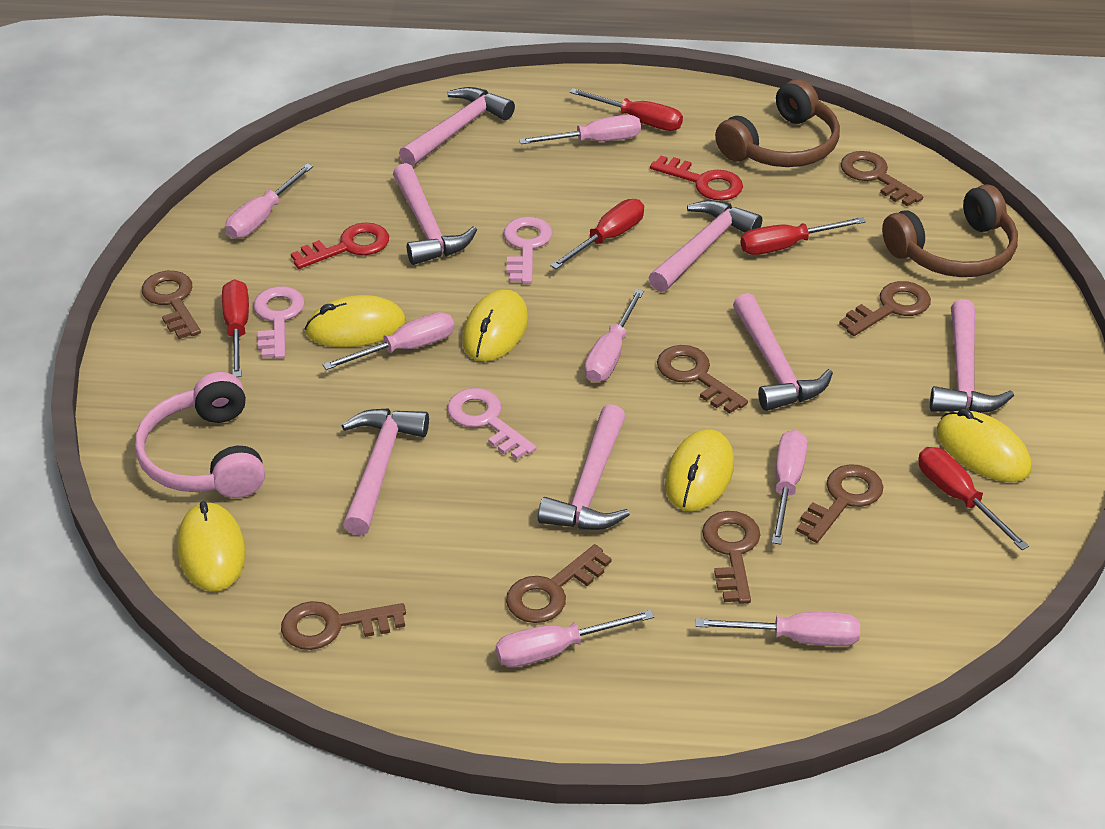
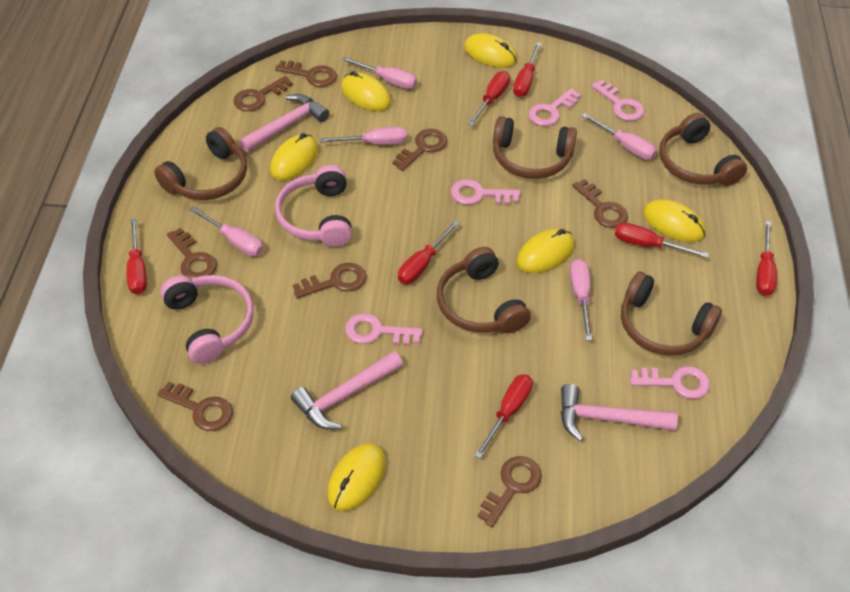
brown headphones: 2 -> 5
pink hammer: 7 -> 3
pink headphones: 1 -> 2
pink key: 3 -> 5
pink screwdriver: 7 -> 5
red key: 2 -> 0
red screwdriver: 5 -> 7
yellow mouse: 5 -> 6

